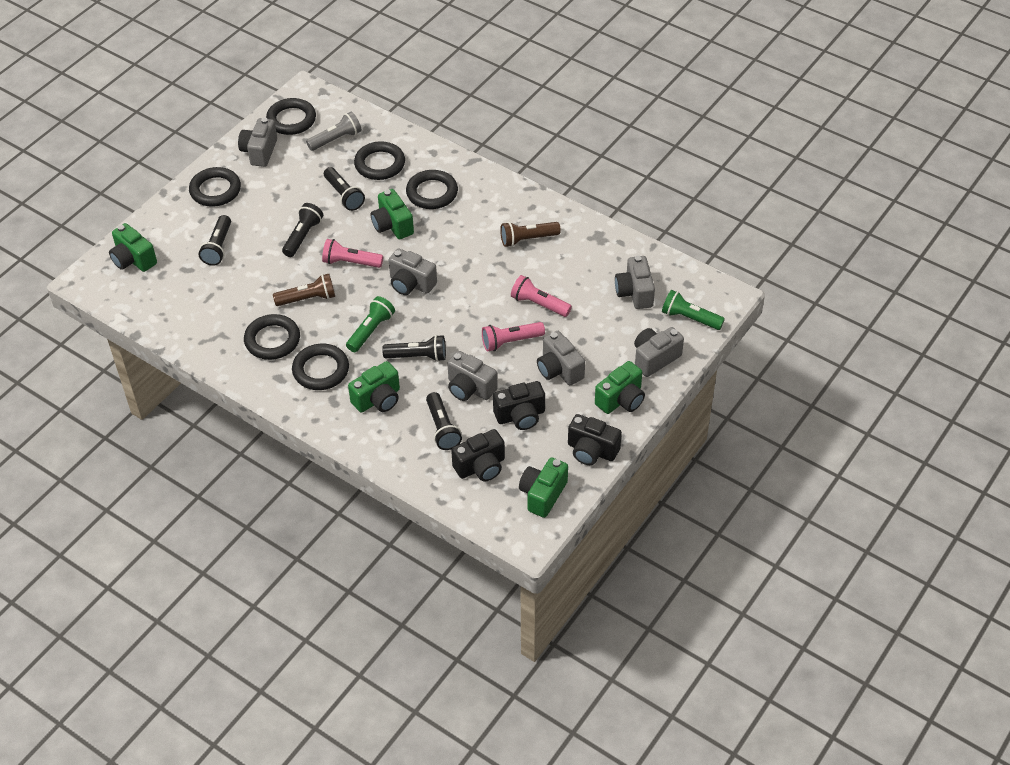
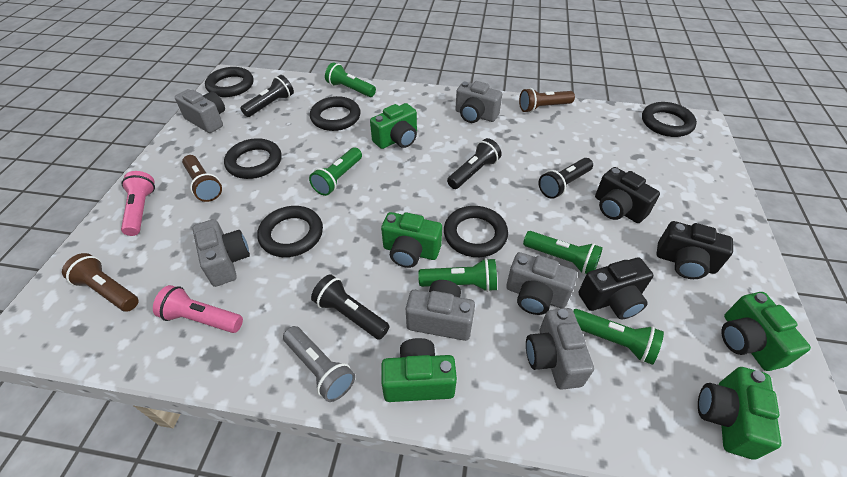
black flashlight: 5 -> 4
brown flashlight: 2 -> 3
green flashlight: 2 -> 5
pink flashlight: 3 -> 2

